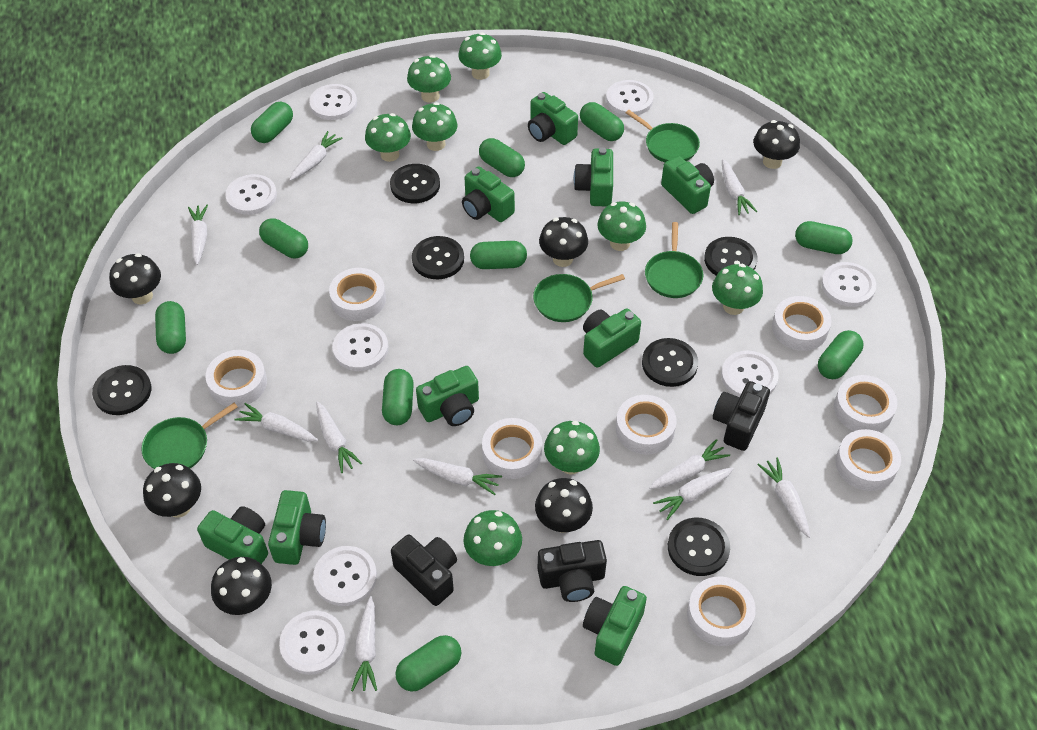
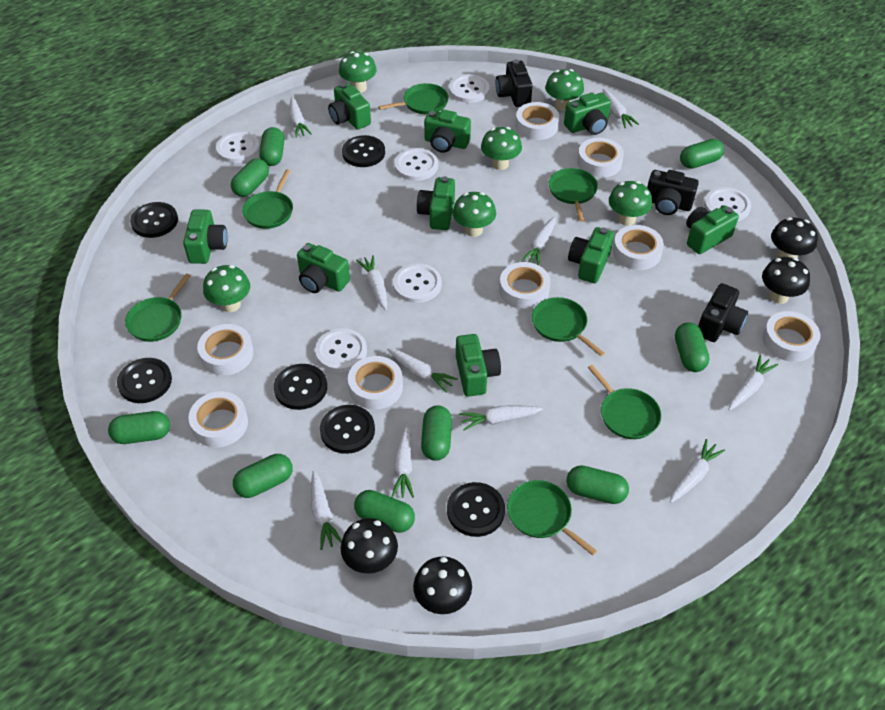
black mushroom: 6 -> 4
green capsule: 10 -> 9
green mushroom: 8 -> 6
green pan: 4 -> 7
white button: 8 -> 6

